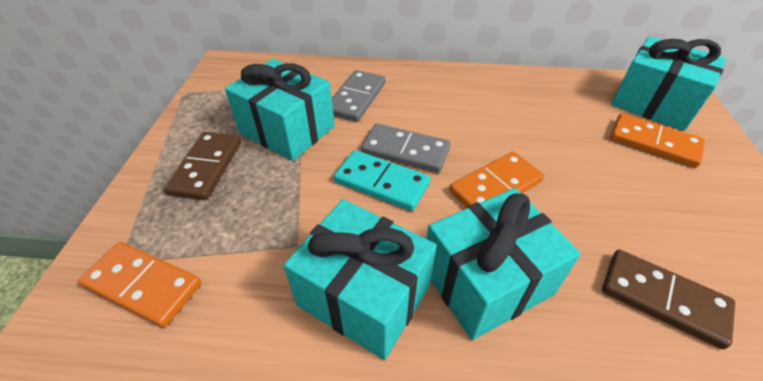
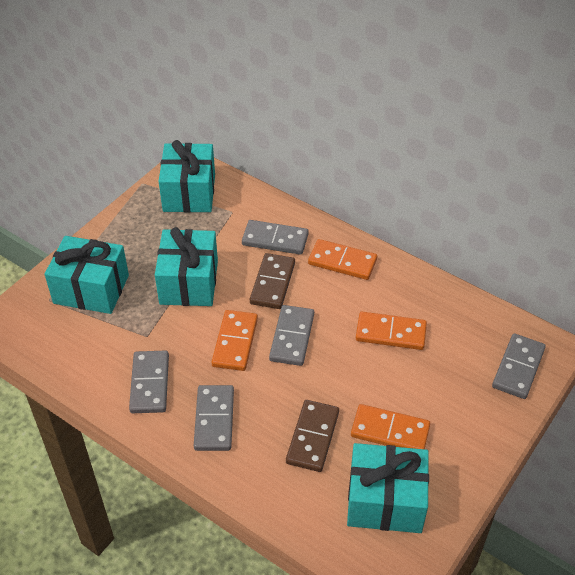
grey domino: 2 -> 5
orange domino: 3 -> 4
turquoise domino: 1 -> 0

